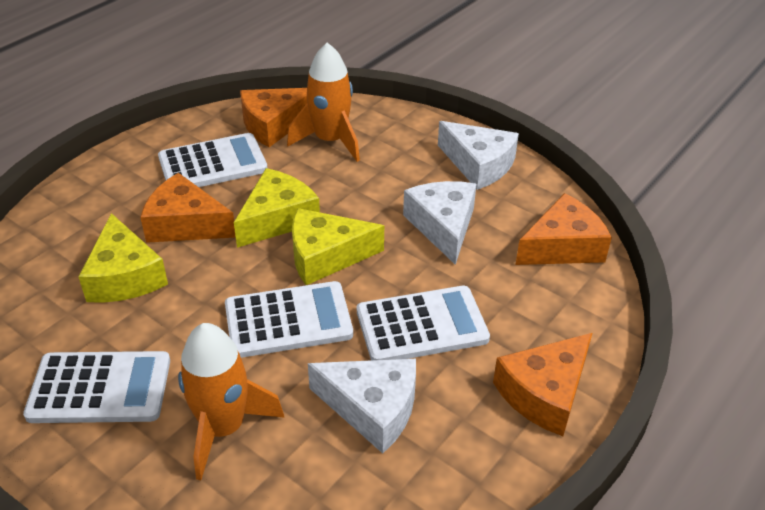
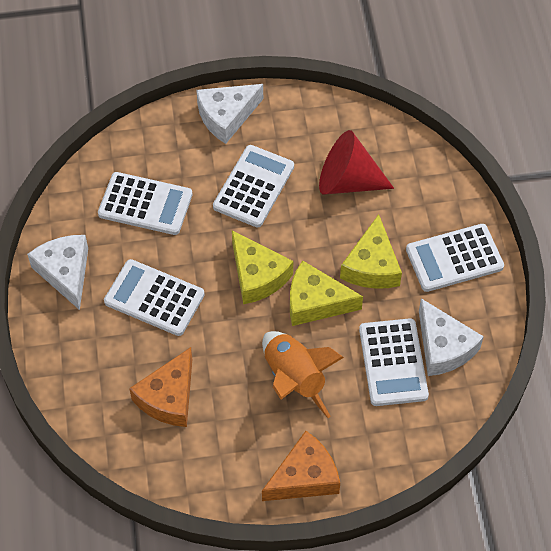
orange cheese: 4 -> 2
orange rocket: 2 -> 1
red cone: 0 -> 1
white calculator: 4 -> 5

